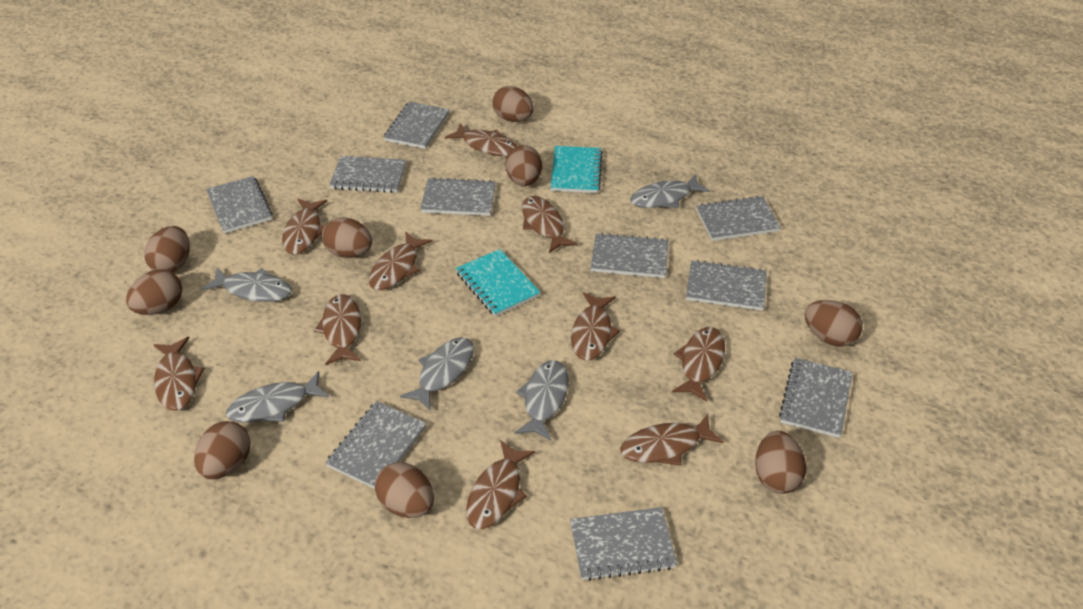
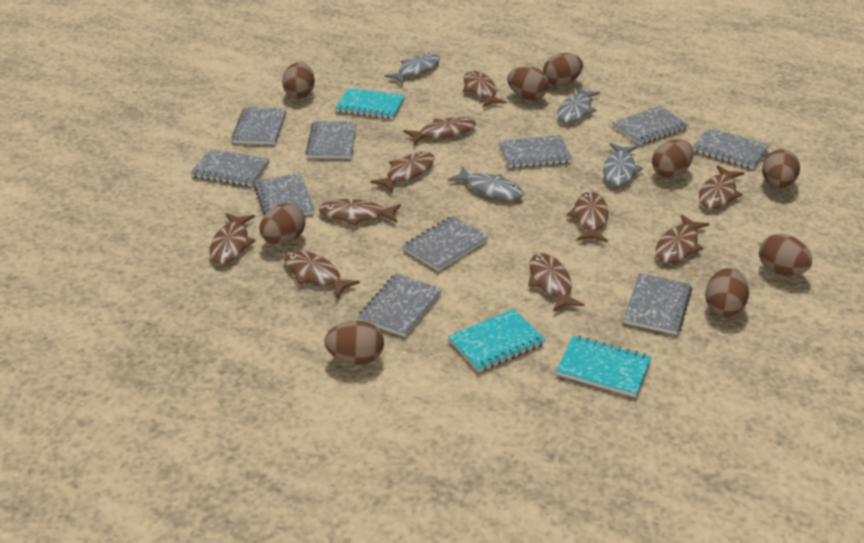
grey fish: 5 -> 4
turquoise notebook: 2 -> 3

